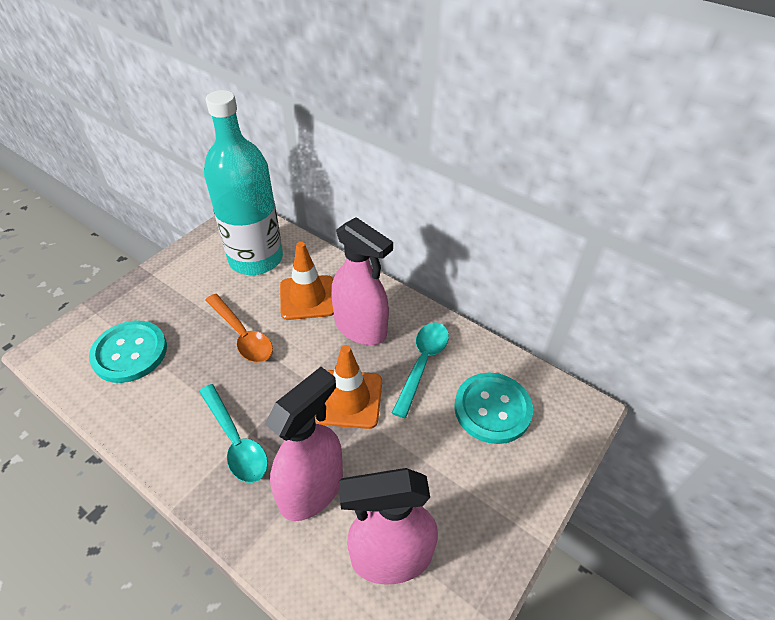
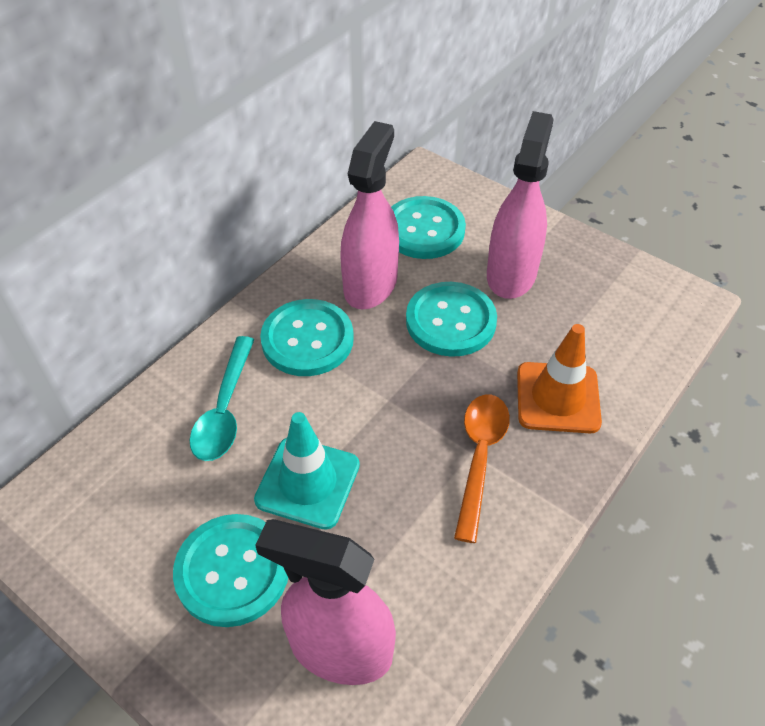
orange traffic cone: 2 -> 1
turquoise bottle: 1 -> 0
turquoise button: 2 -> 4
turquoise spoon: 2 -> 1
turquoise traffic cone: 0 -> 1

